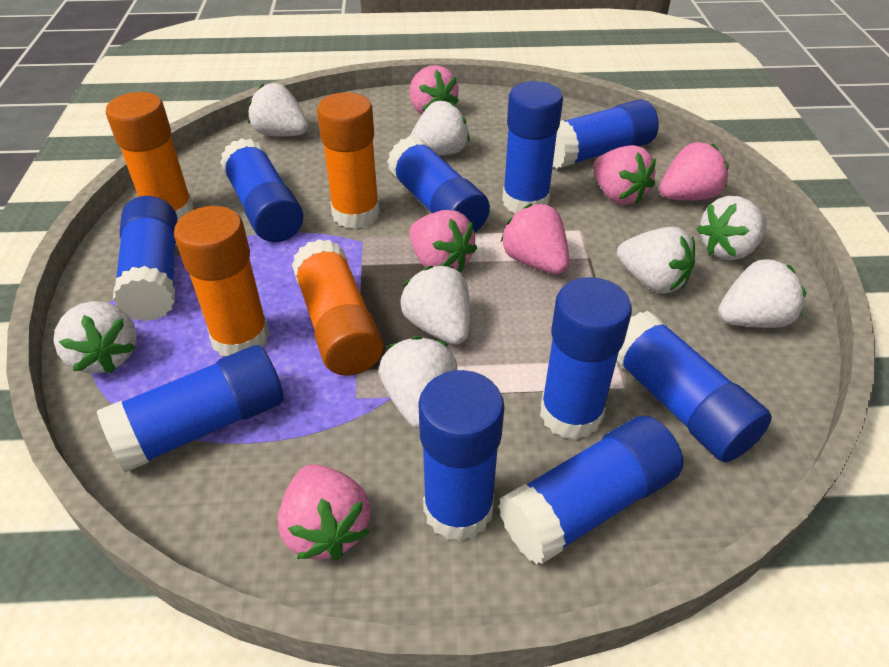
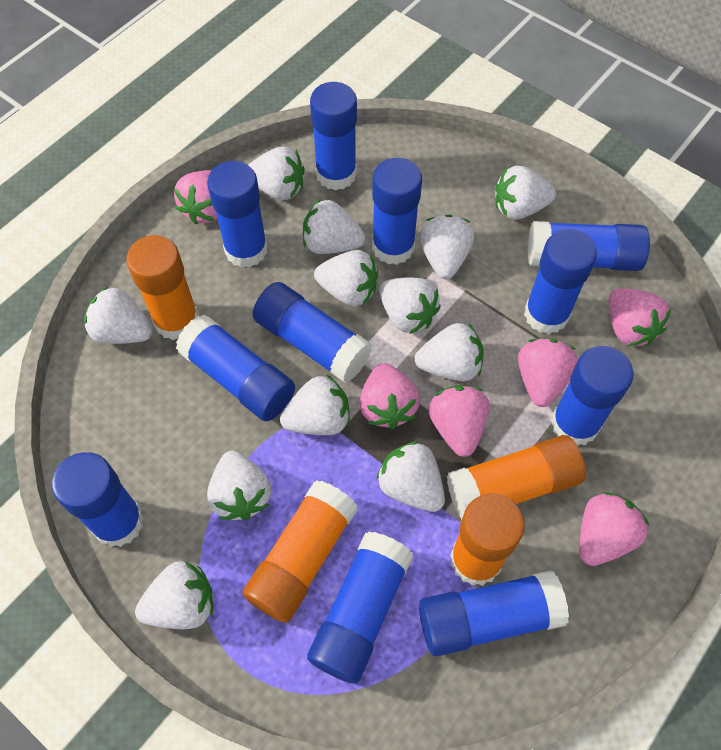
blue glue stick: 10 -> 11
white strawberry: 8 -> 12

